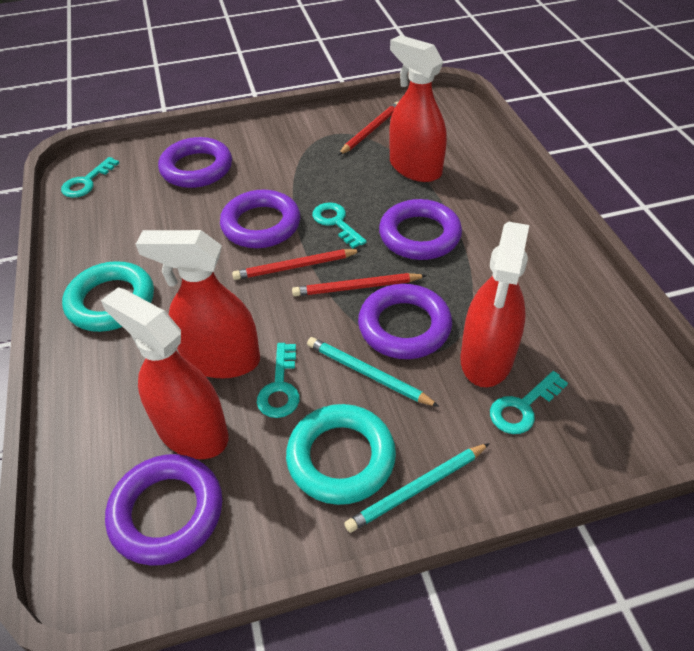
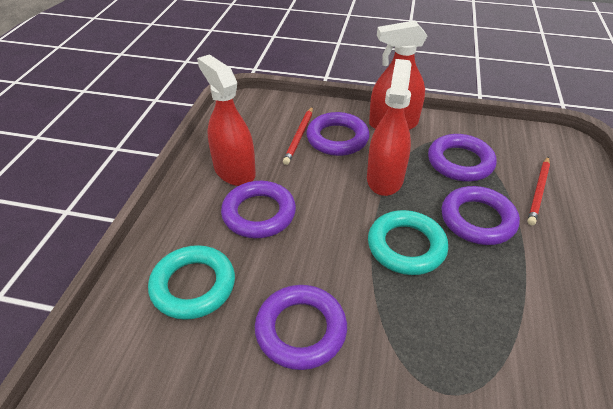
red pencil: 3 -> 2
red spray bottle: 4 -> 3
turquoise key: 4 -> 0
turquoise pencil: 2 -> 0

